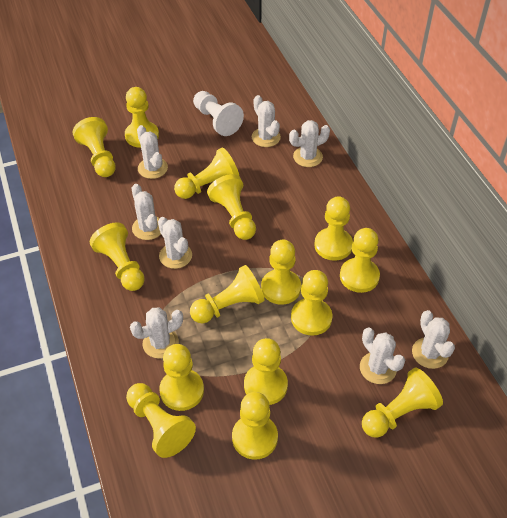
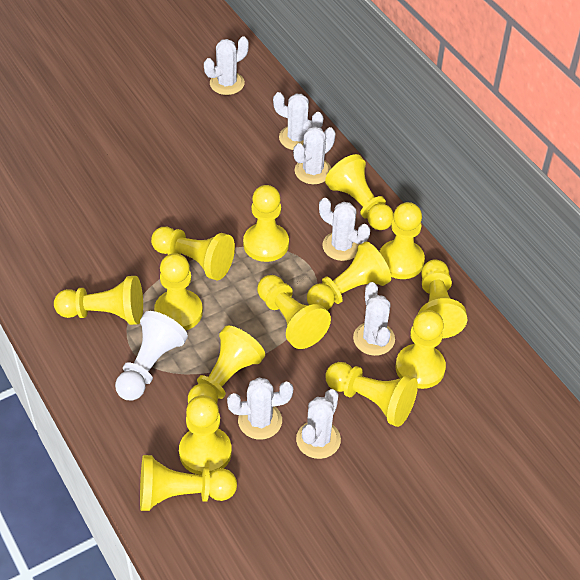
white cactus: 8 -> 7
yellow pawn: 15 -> 14

